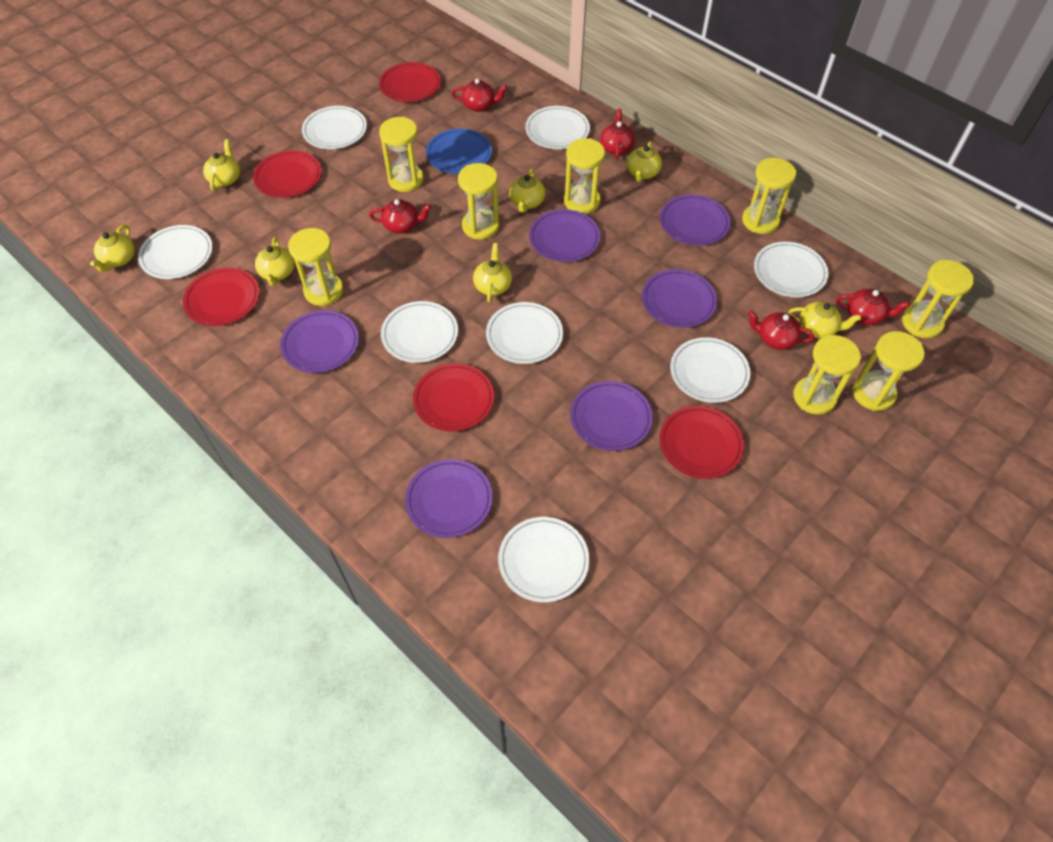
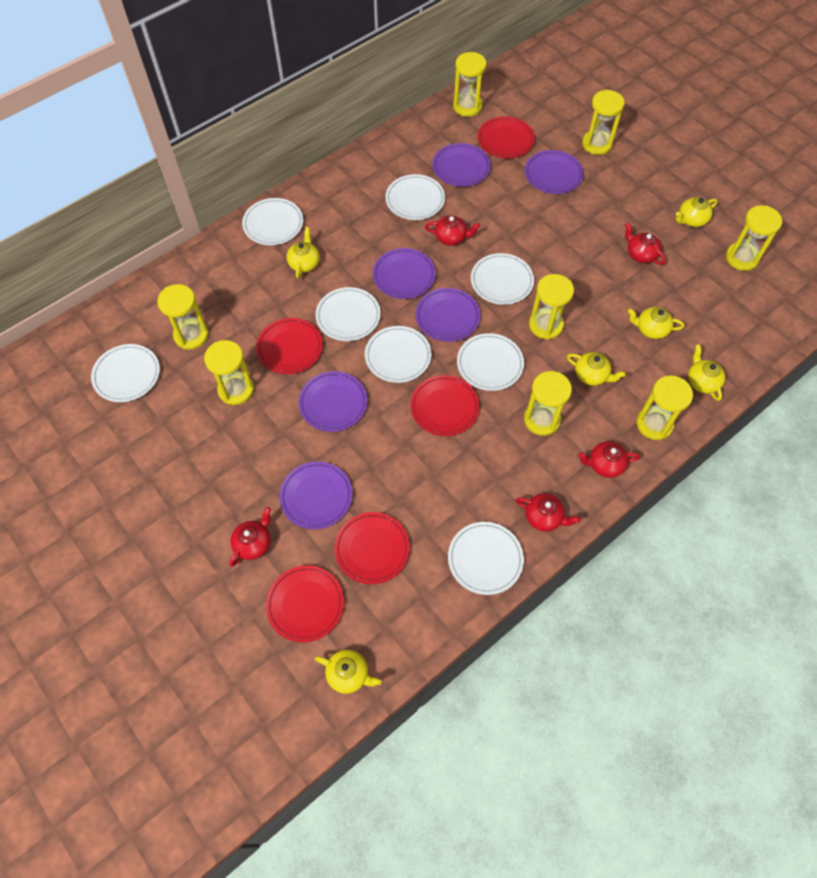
blue plate: 1 -> 0
yellow teapot: 7 -> 6

